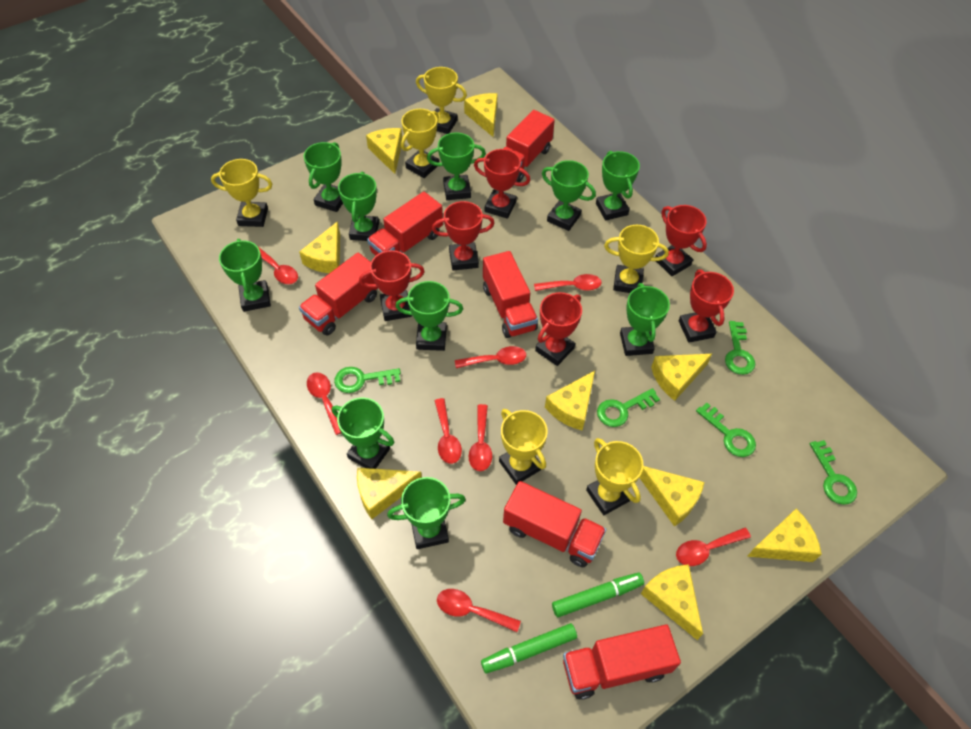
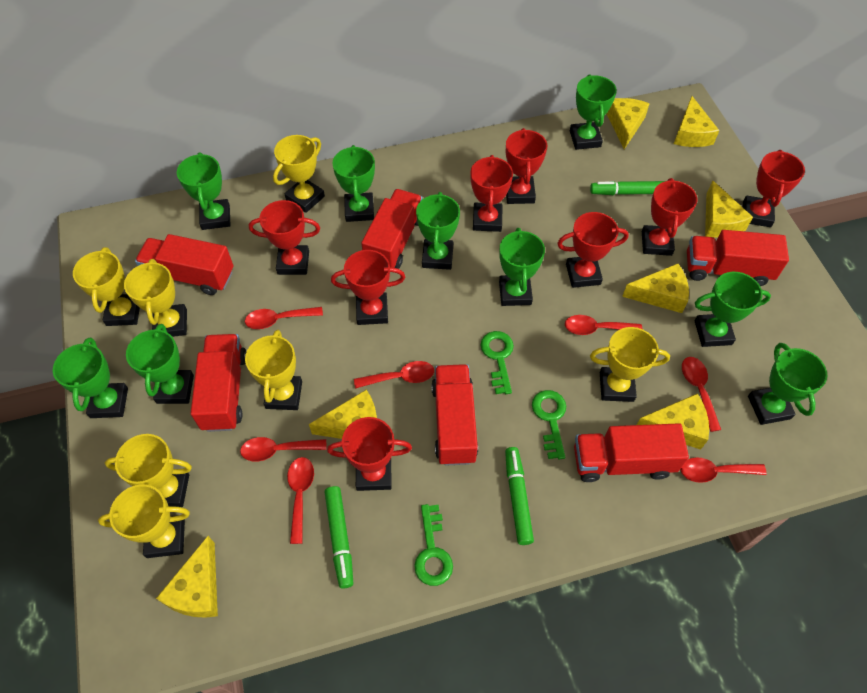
green key: 5 -> 3
green marker: 2 -> 3
green trophy: 10 -> 9
red spoon: 8 -> 7
red trophy: 6 -> 8
yellow cheese: 9 -> 7
yellow trophy: 6 -> 7

